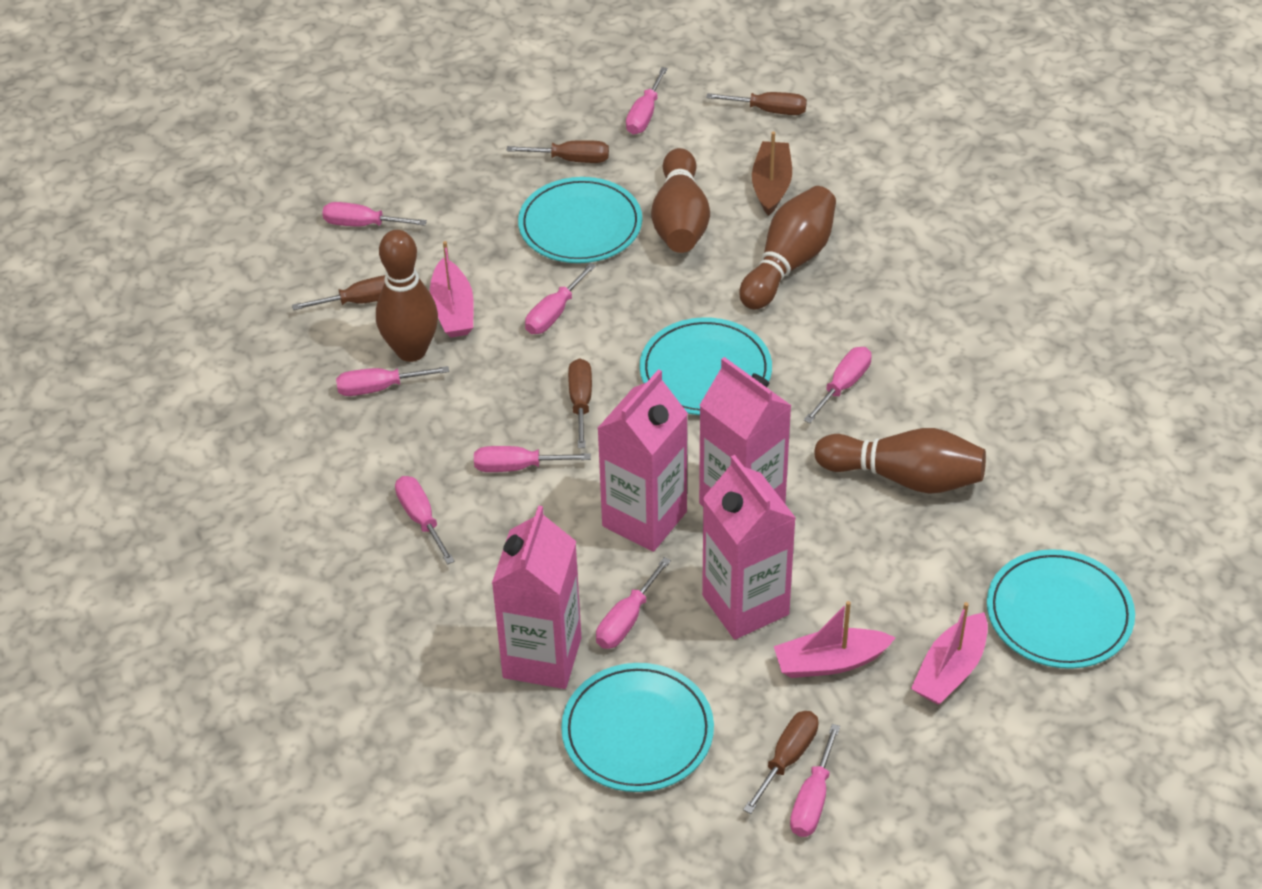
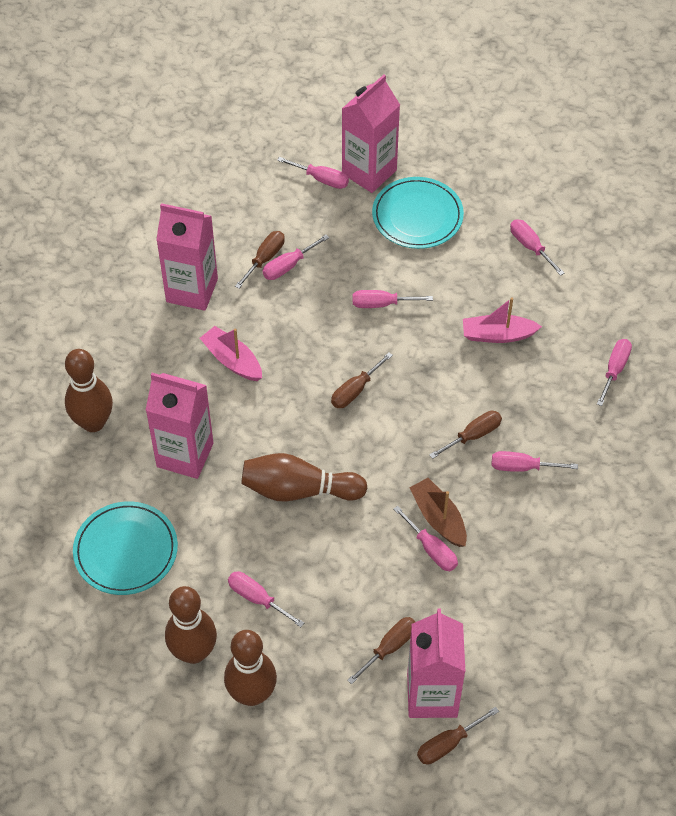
pink boat: 3 -> 2
pink screwdriver: 9 -> 8
turquoise plate: 4 -> 2

